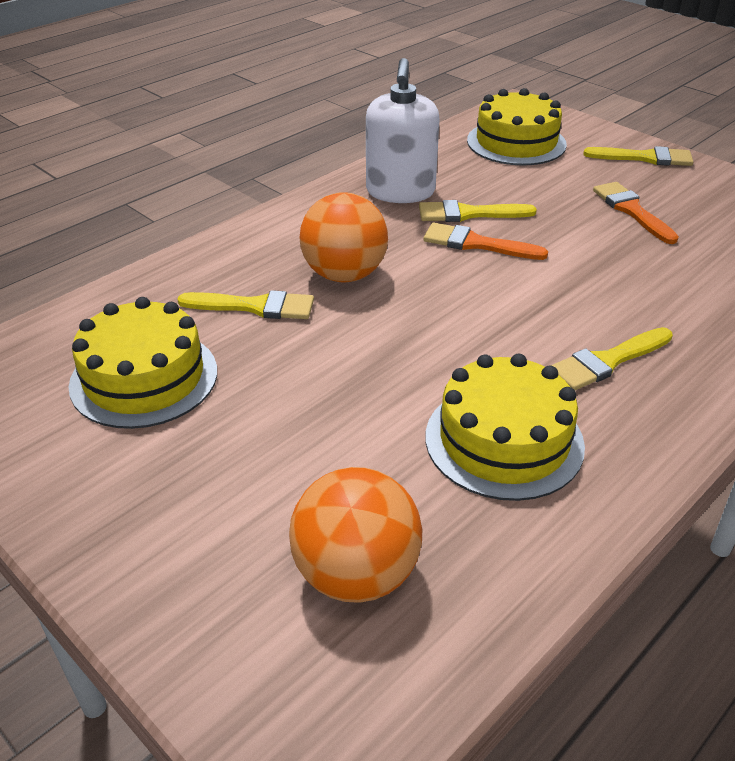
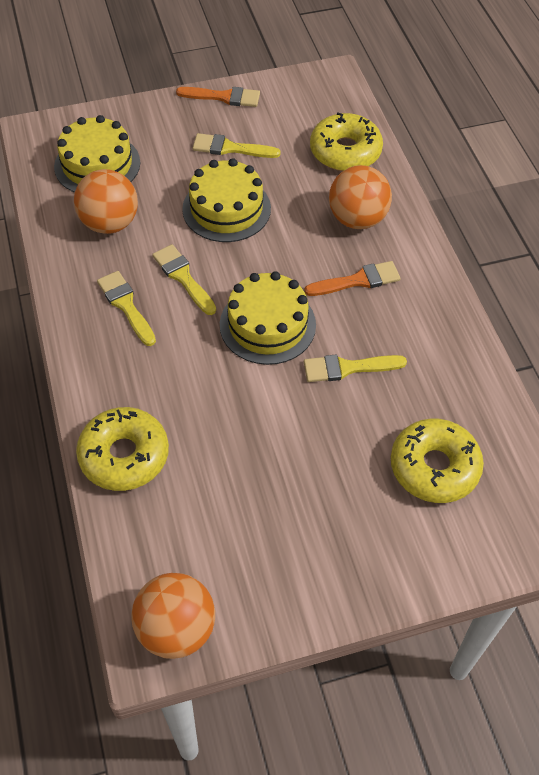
orange ball: 2 -> 3
white soap dispenser: 1 -> 0
yellow donut: 0 -> 3

